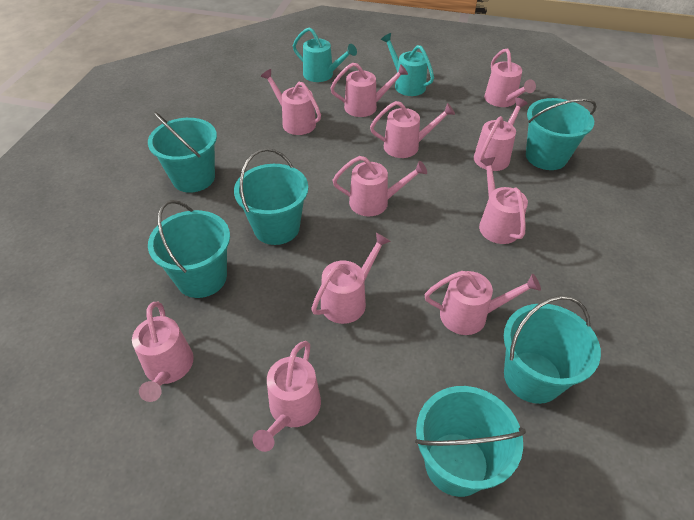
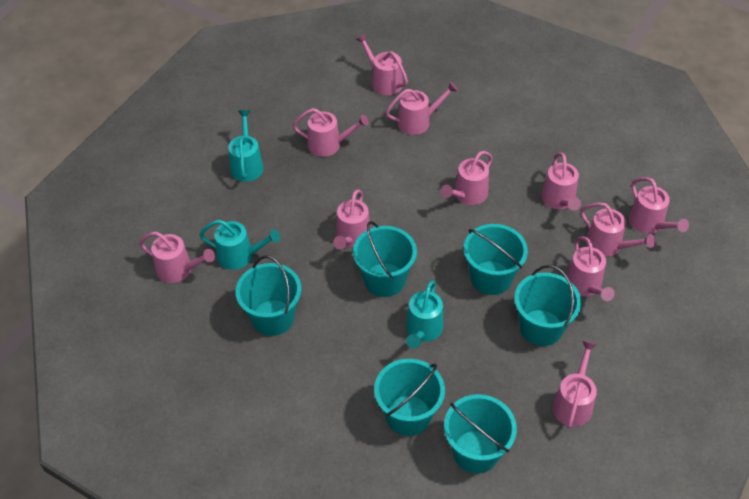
turquoise watering can: 2 -> 3

